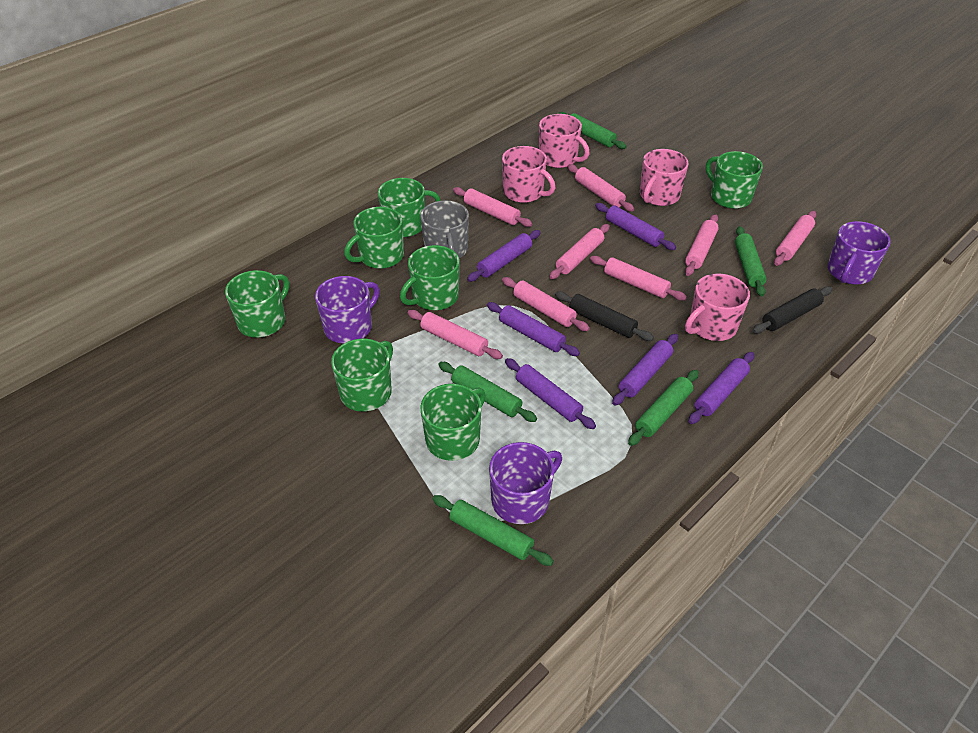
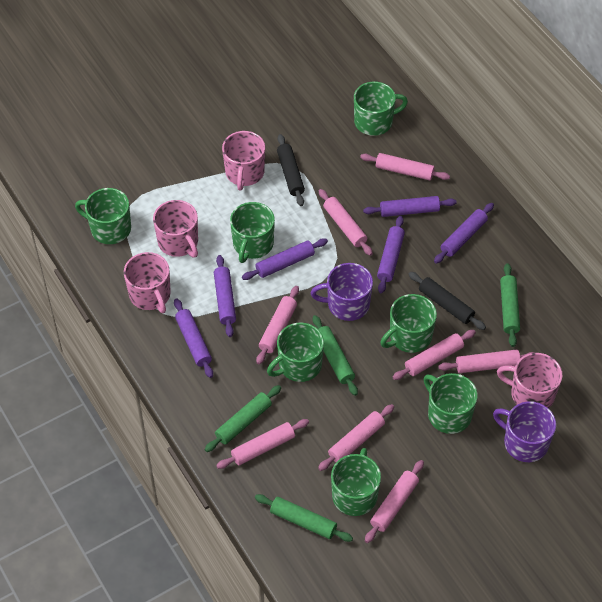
green rolling pin: 5 -> 4
grey mug: 1 -> 0
purple mug: 3 -> 2

